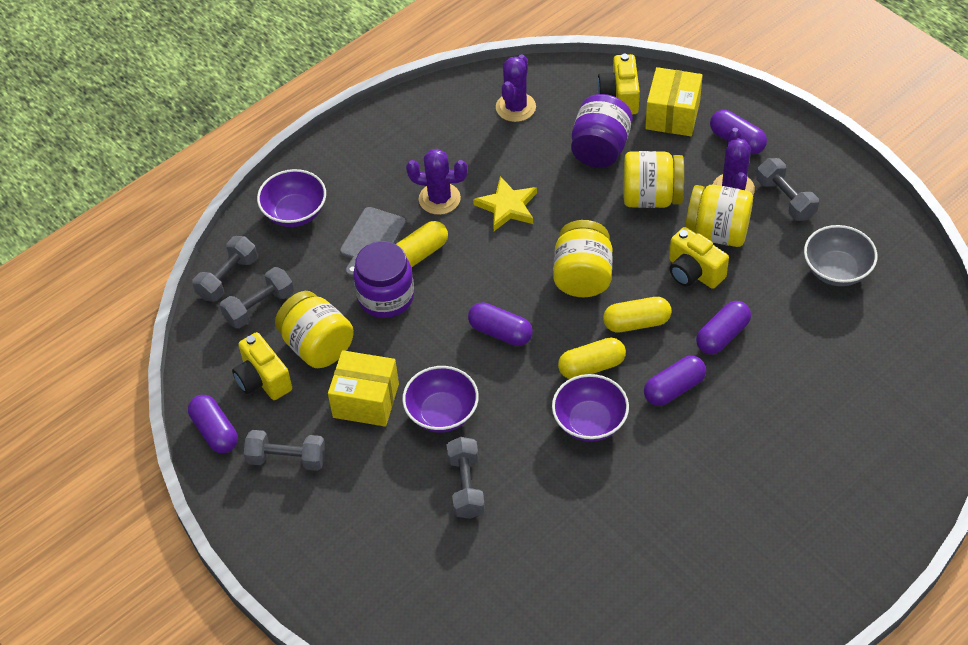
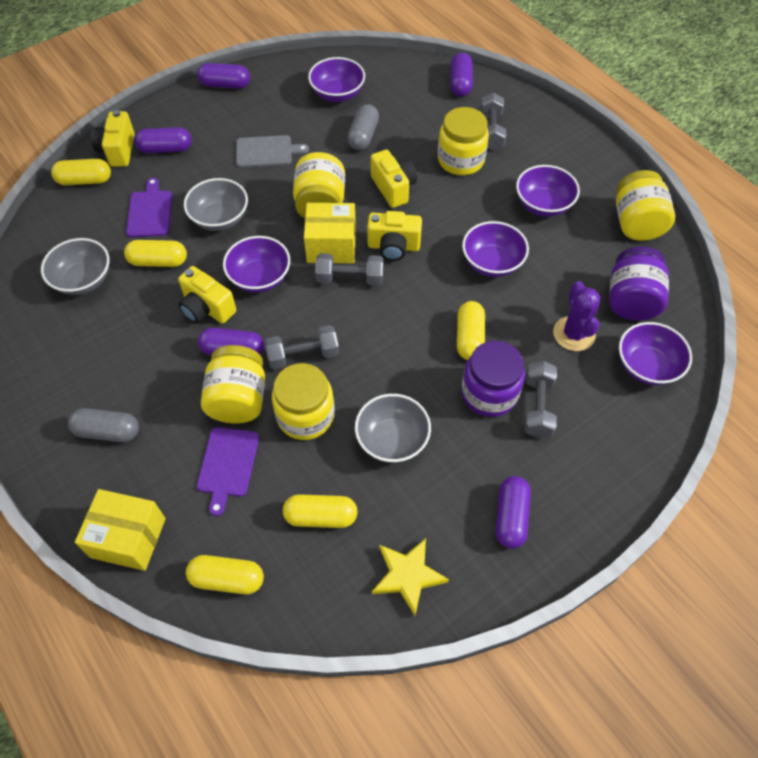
grey bowl: 1 -> 3
grey capsule: 0 -> 2
grey dumbbell: 5 -> 4
purple bowl: 3 -> 5
purple cactus: 3 -> 1
purple cutting board: 0 -> 2
yellow camera: 3 -> 4
yellow capsule: 3 -> 5
yellow jar: 4 -> 5

